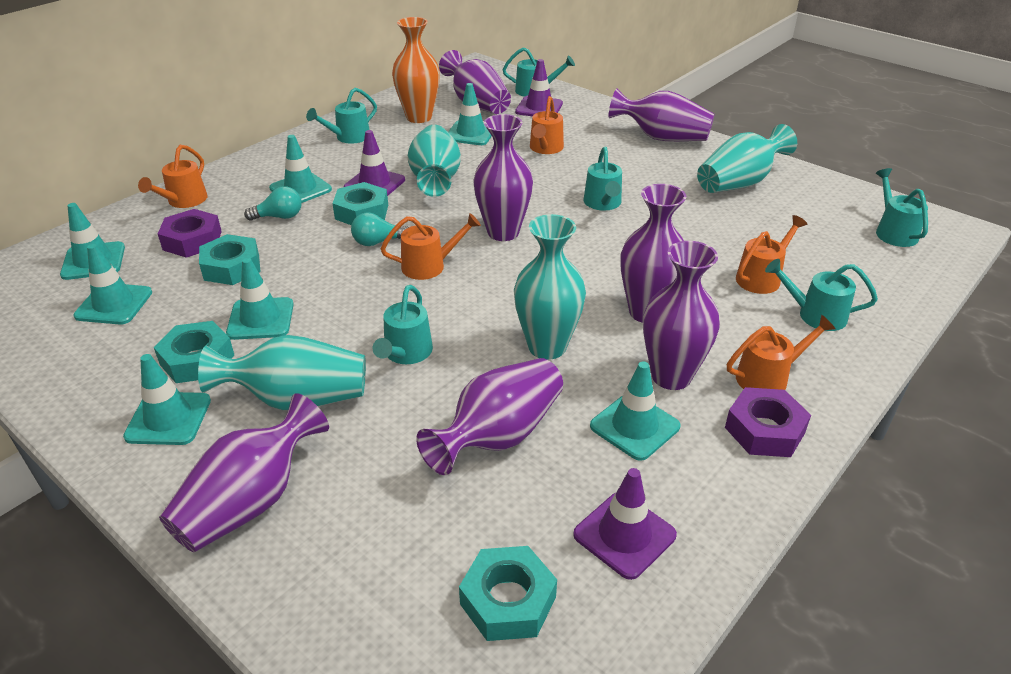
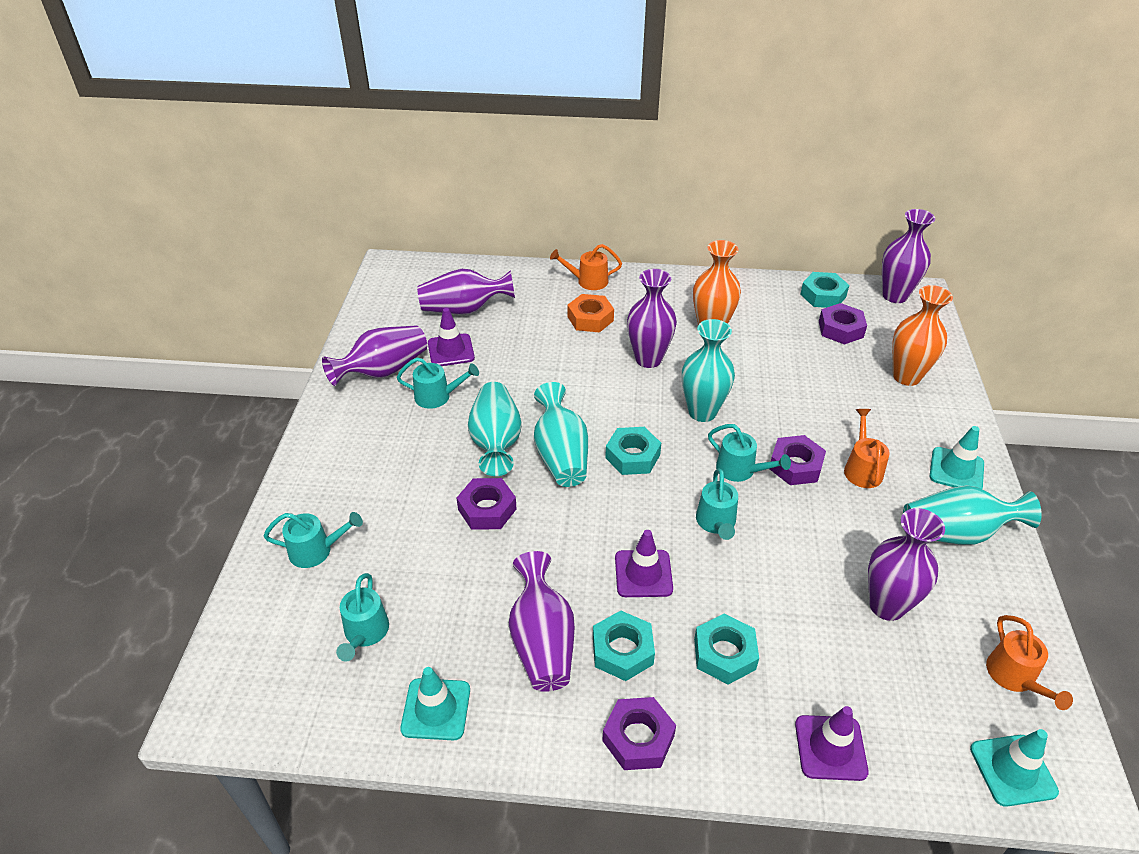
orange nut: 0 -> 1
orange vase: 1 -> 2
orange watering can: 5 -> 3
purple nut: 2 -> 4
purple vase: 7 -> 6
turquoise light bulb: 2 -> 0
turquoise traffic cone: 7 -> 3
turquoise watering can: 6 -> 5

